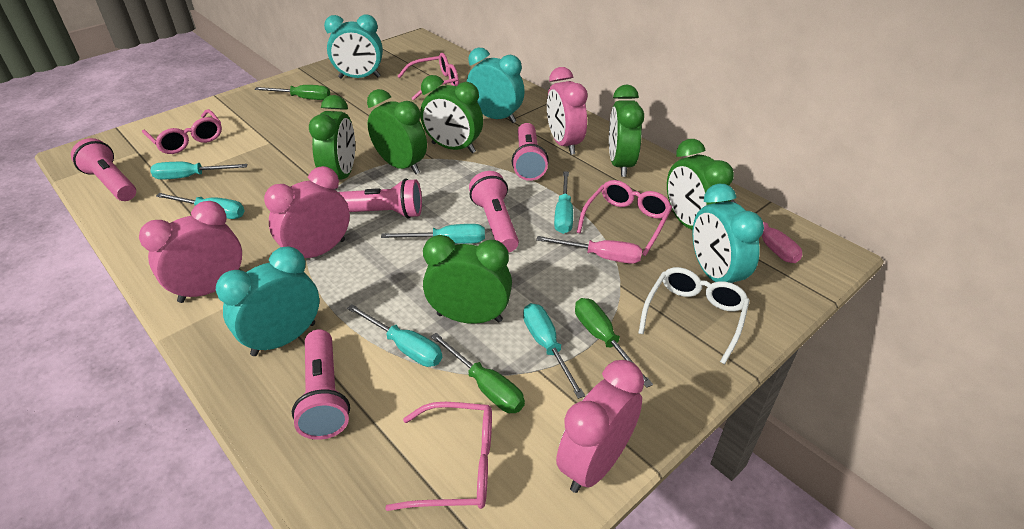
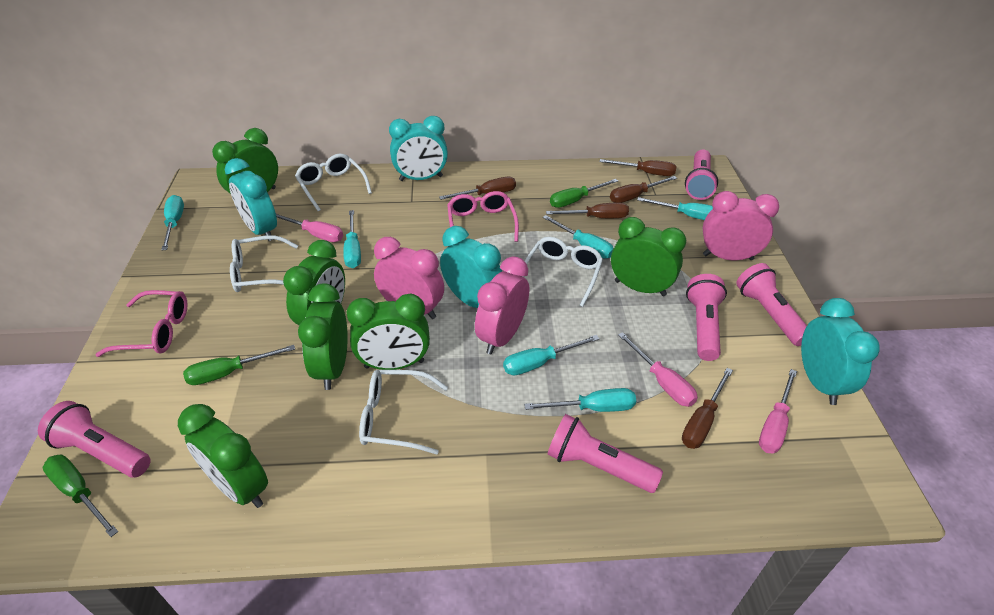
brown screwdriver: 0 -> 5
pink clock: 4 -> 3
pink glasses: 4 -> 2
pink screwdriver: 2 -> 3
white glasses: 1 -> 4

